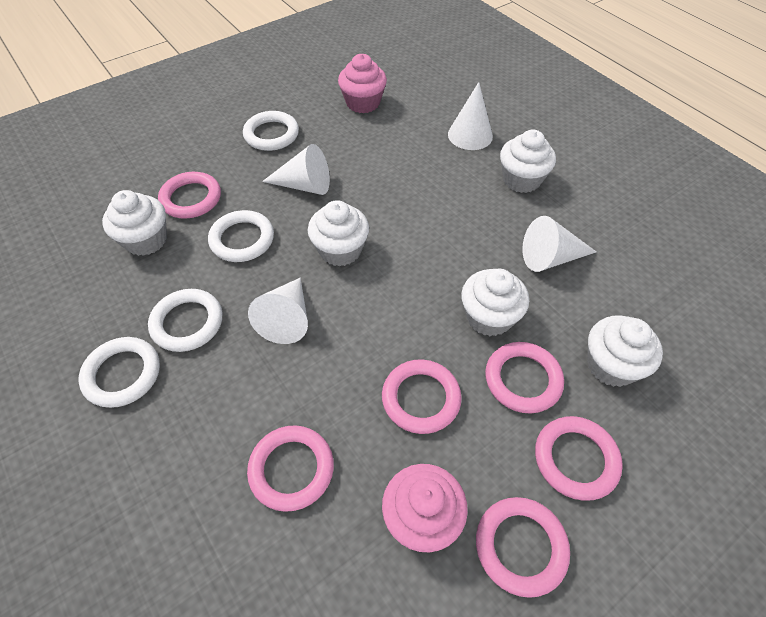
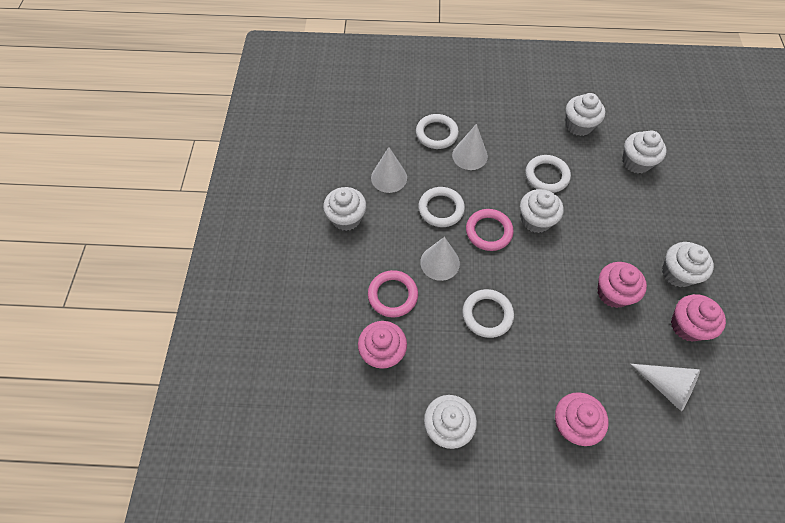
pink cupcake: 2 -> 4
pink ring: 6 -> 2
white cupcake: 5 -> 6

